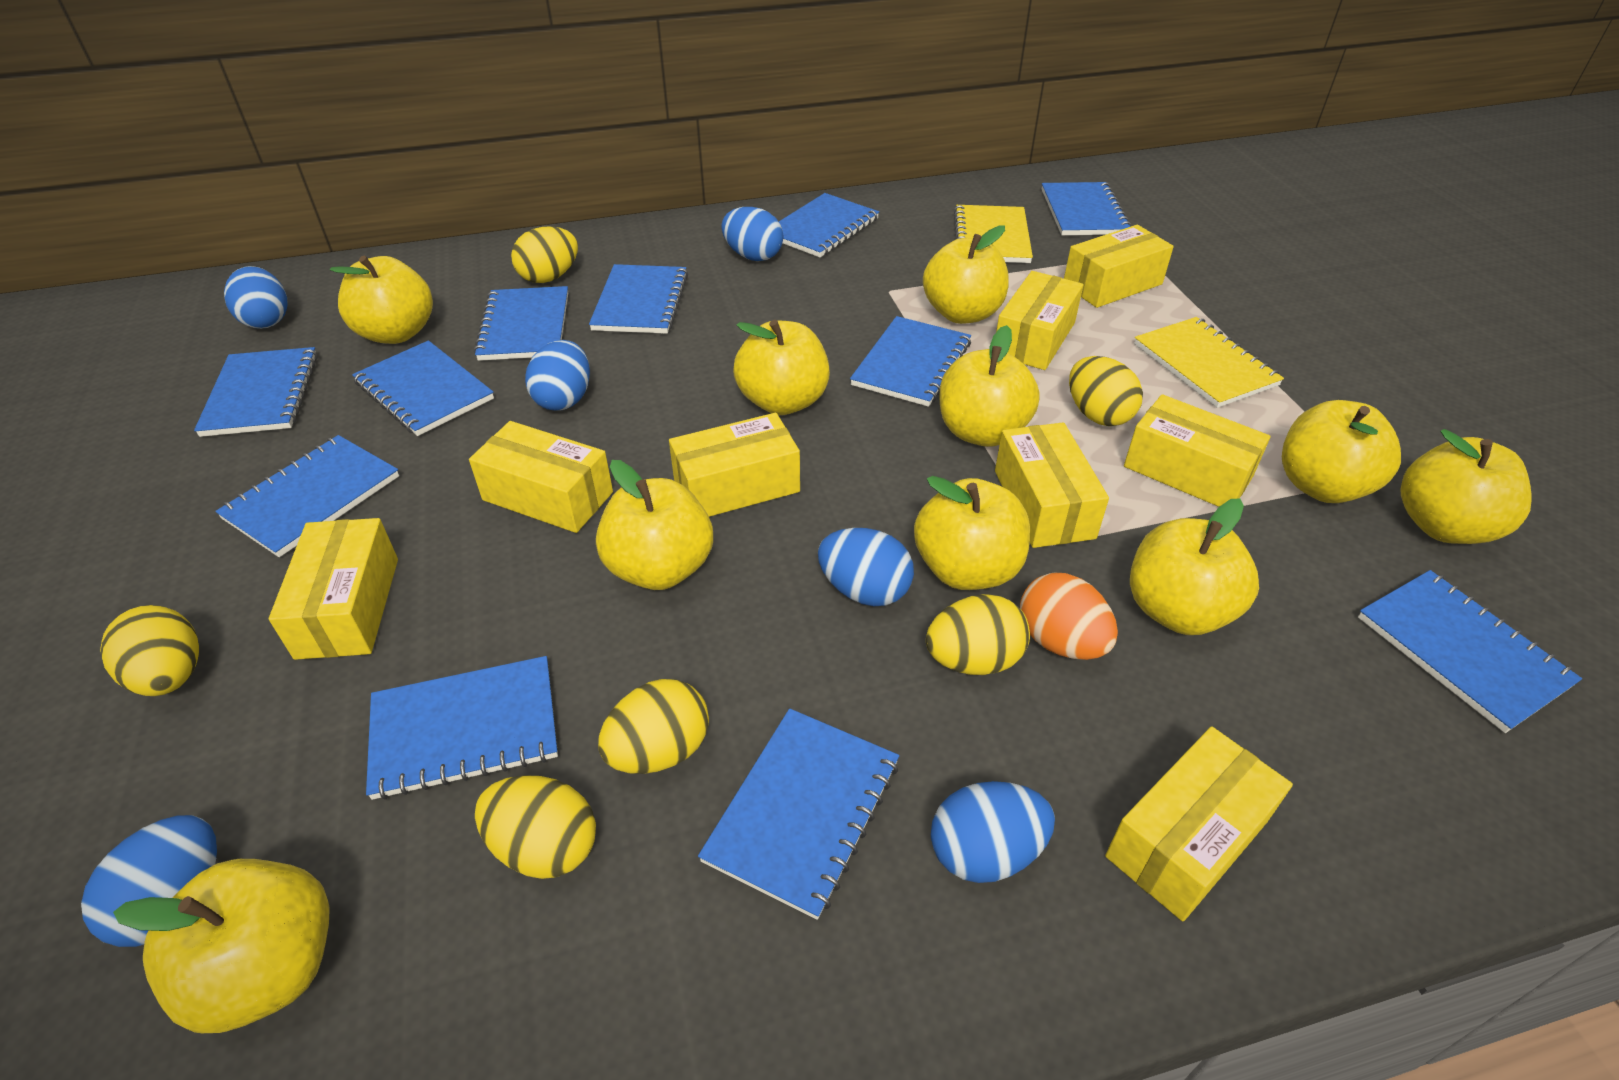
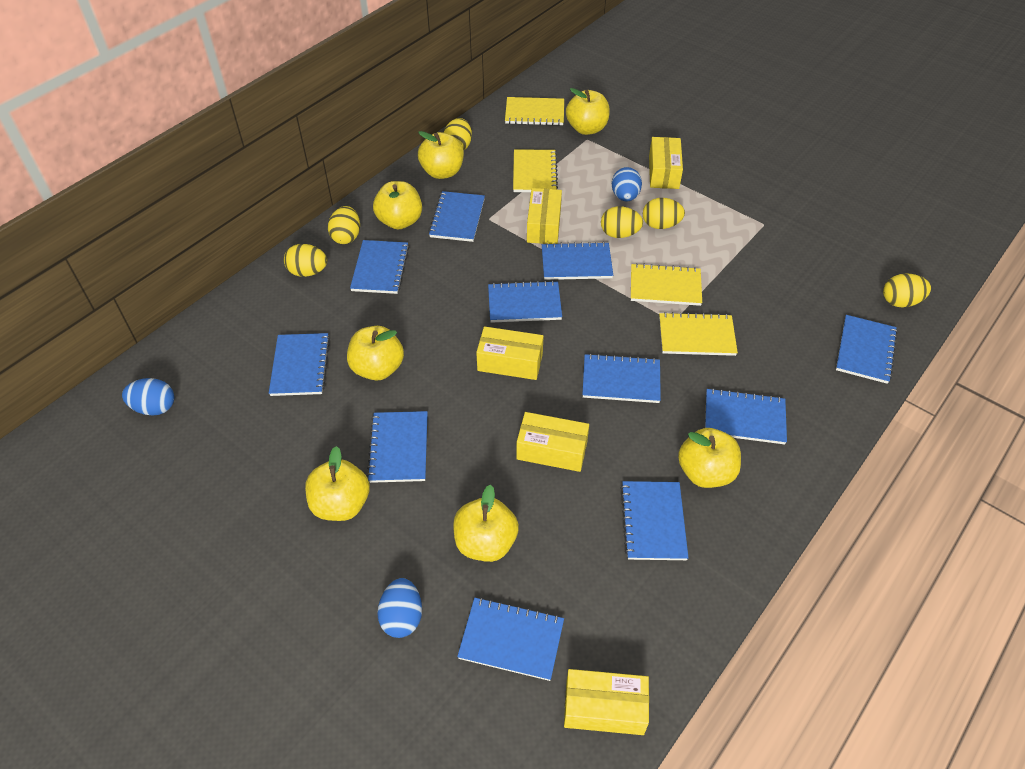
blue egg: 6 -> 3
orange egg: 1 -> 0
yellow apple: 10 -> 7
yellow box: 8 -> 5
yellow notebook: 2 -> 4

